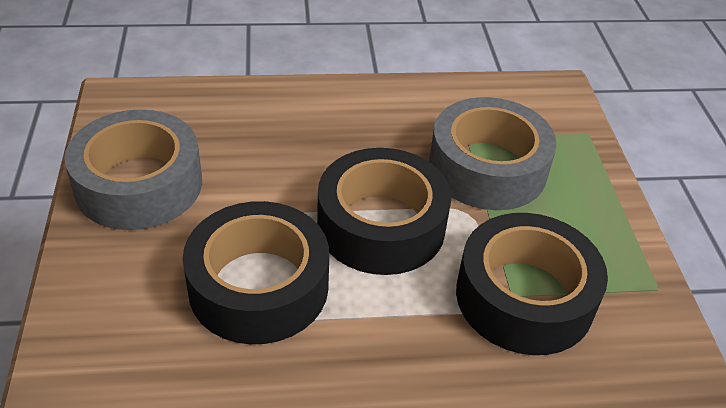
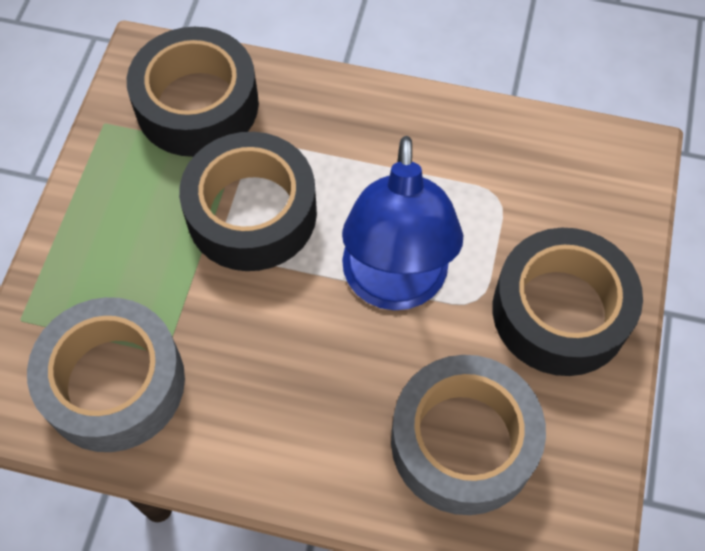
blue lamp: 0 -> 1

